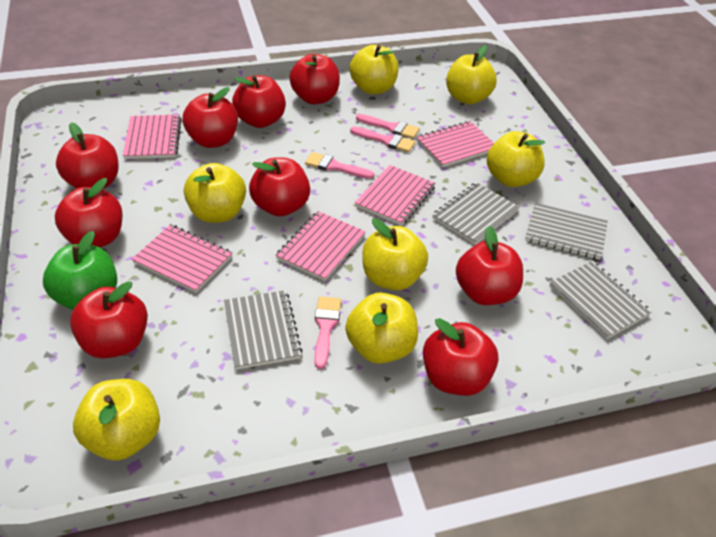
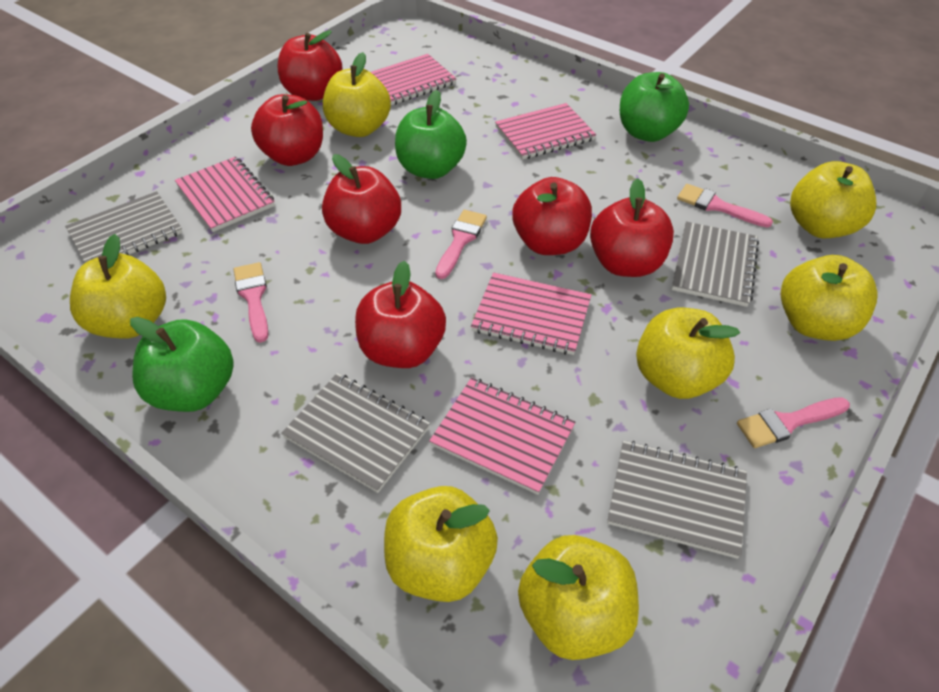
green apple: 1 -> 3
red apple: 9 -> 6

